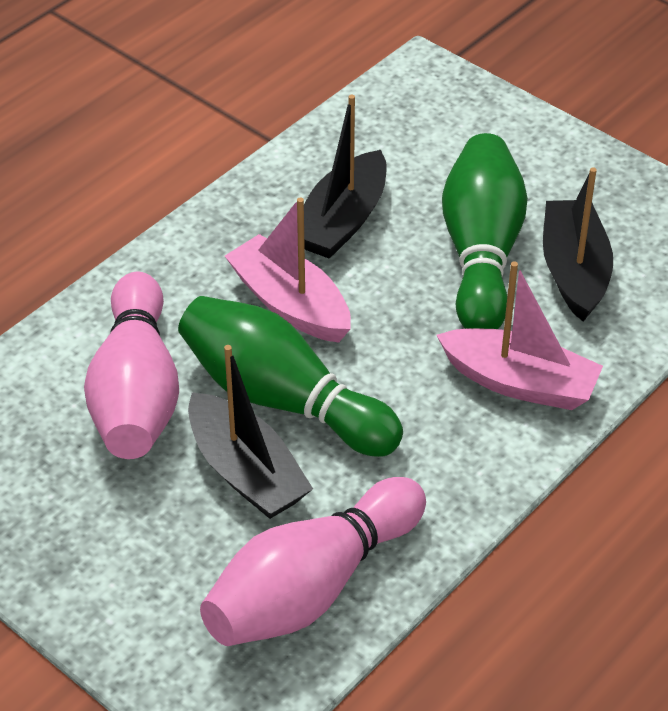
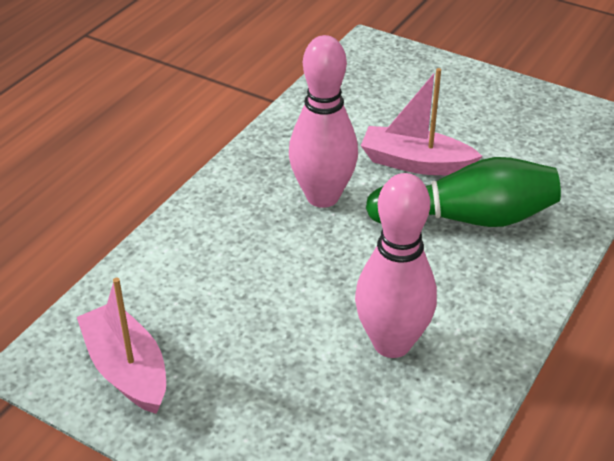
black boat: 3 -> 0
green bowling pin: 2 -> 1

